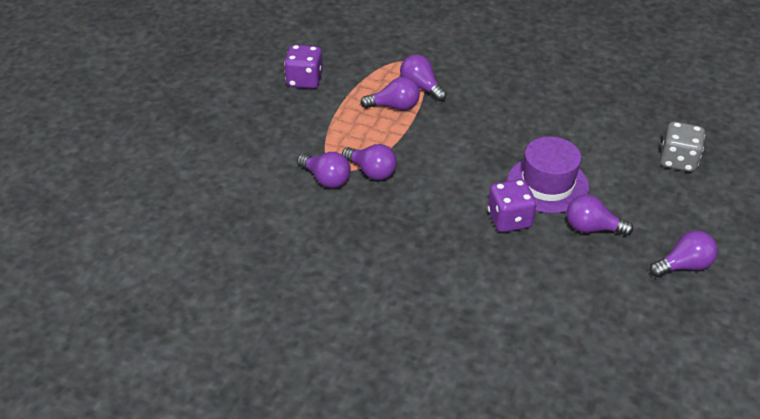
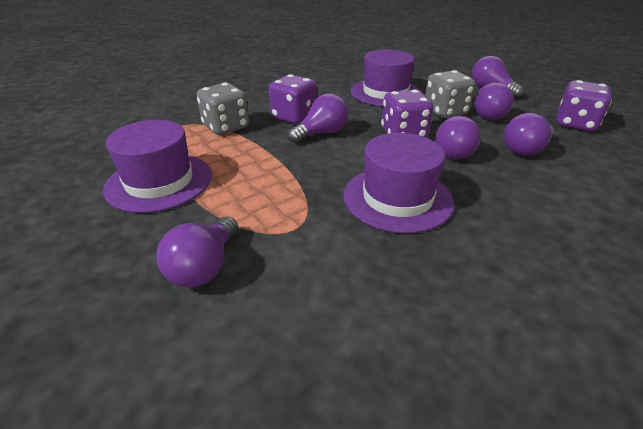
grey dice: 1 -> 2
purple dice: 2 -> 3
purple hat: 1 -> 3

